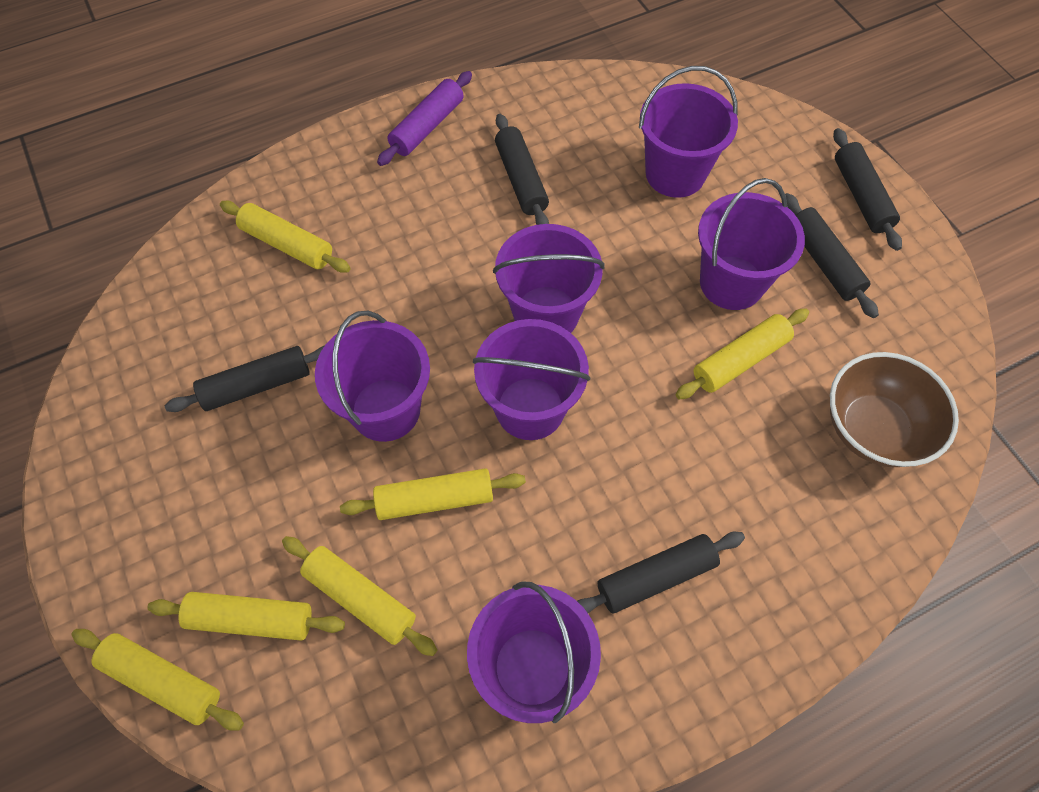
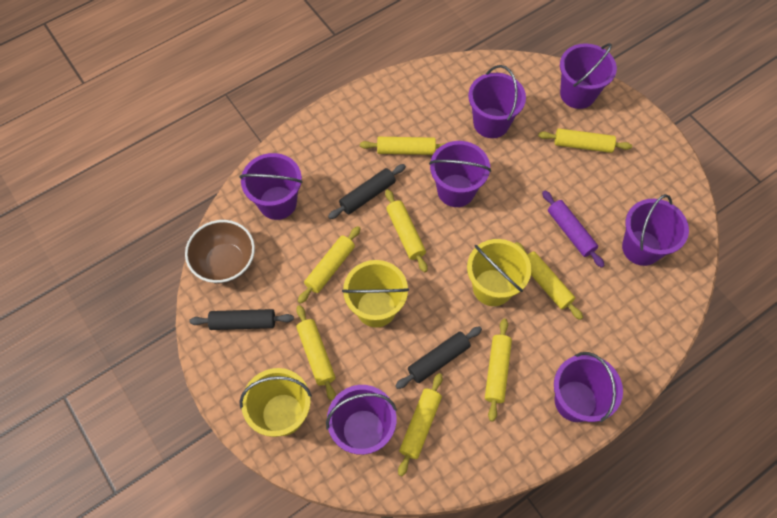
black rolling pin: 5 -> 3
purple bucket: 6 -> 7
yellow bucket: 0 -> 3
yellow rolling pin: 6 -> 8

